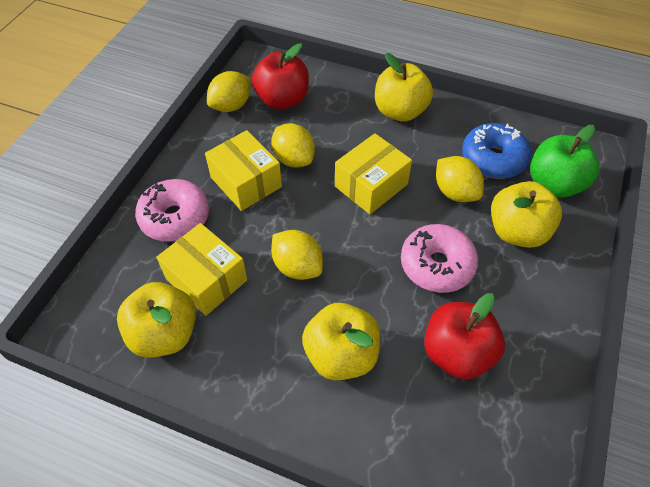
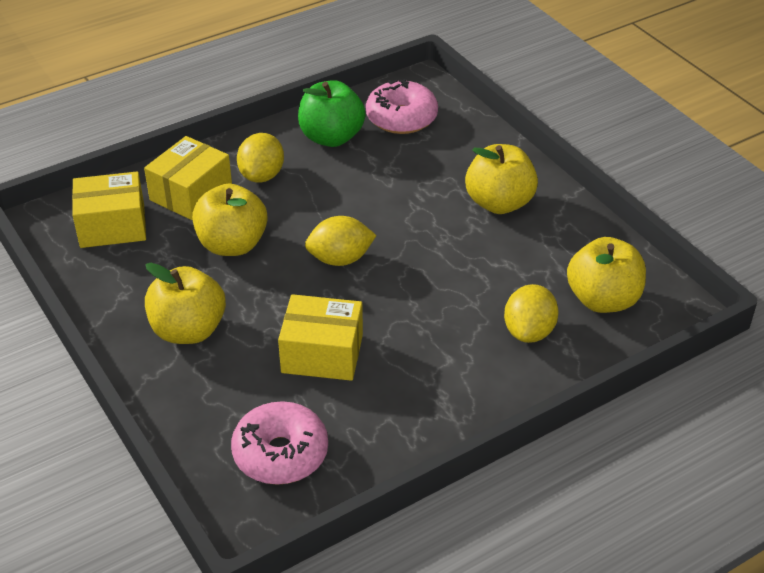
blue donut: 1 -> 0
red apple: 2 -> 0
yellow lemon: 4 -> 3

